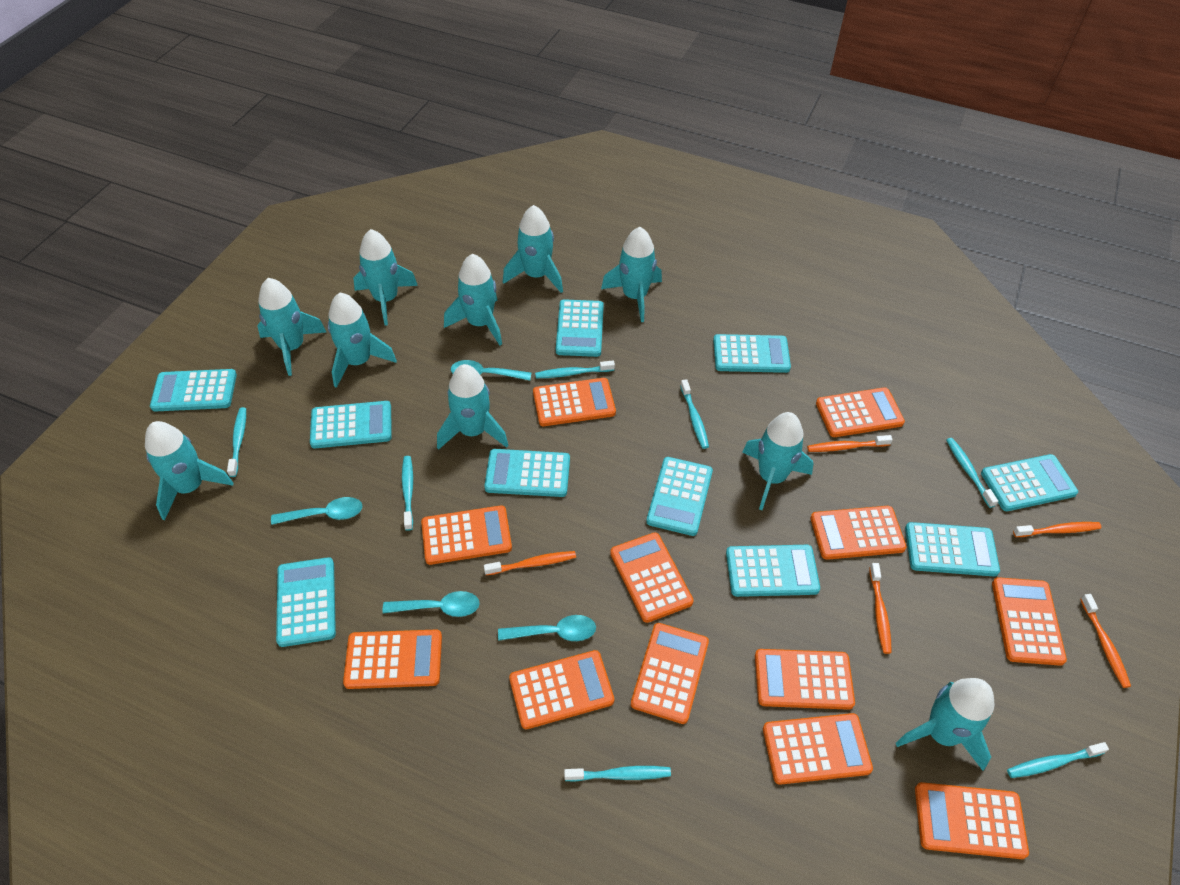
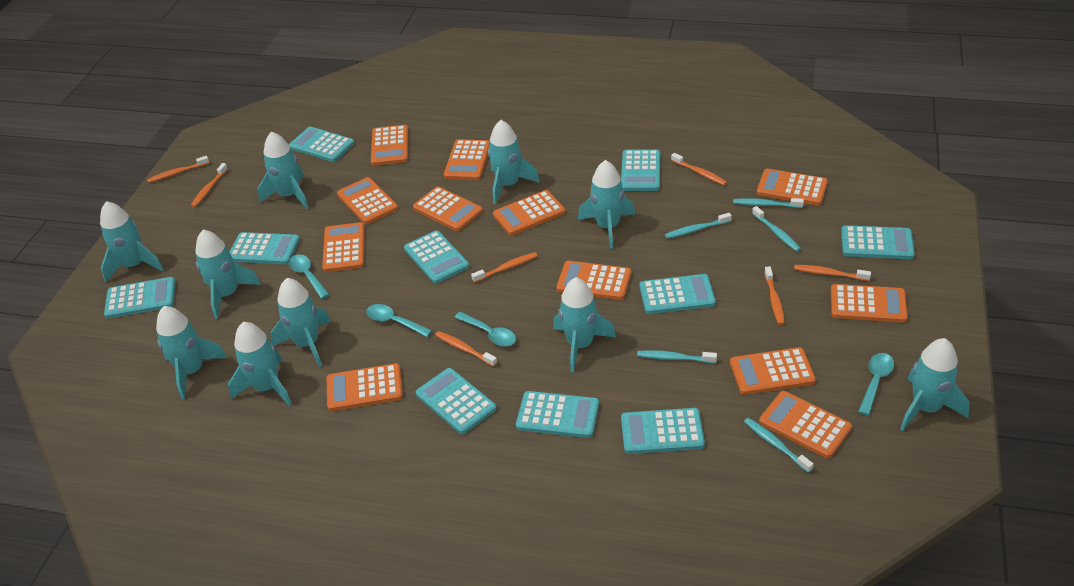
orange toothbrush: 5 -> 7
turquoise toothbrush: 7 -> 5

